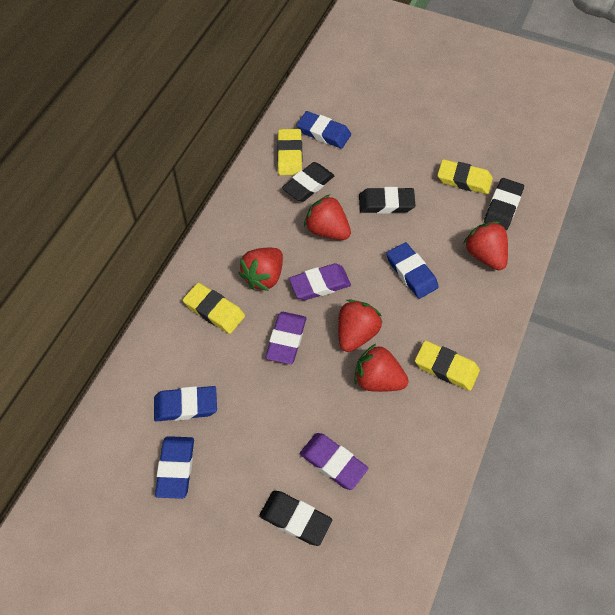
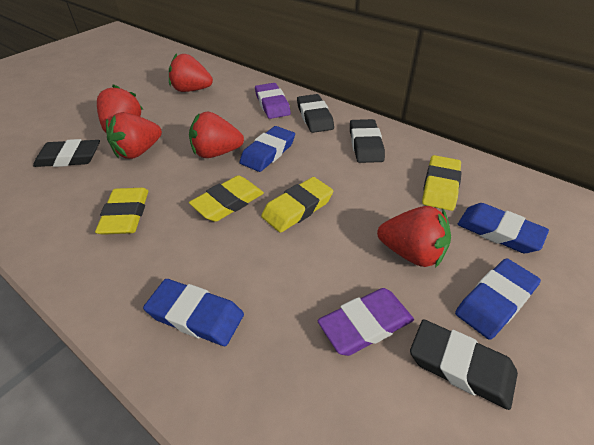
purple eraser: 3 -> 2

